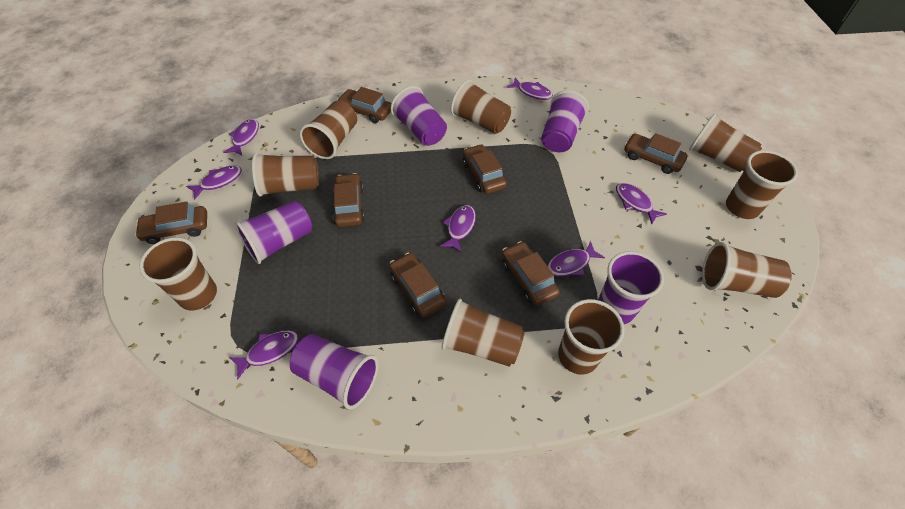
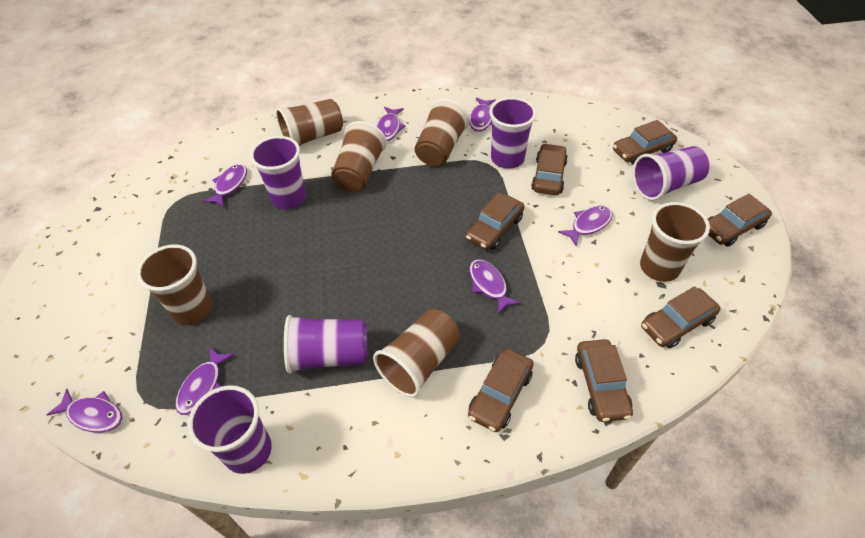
brown cup: 9 -> 6

